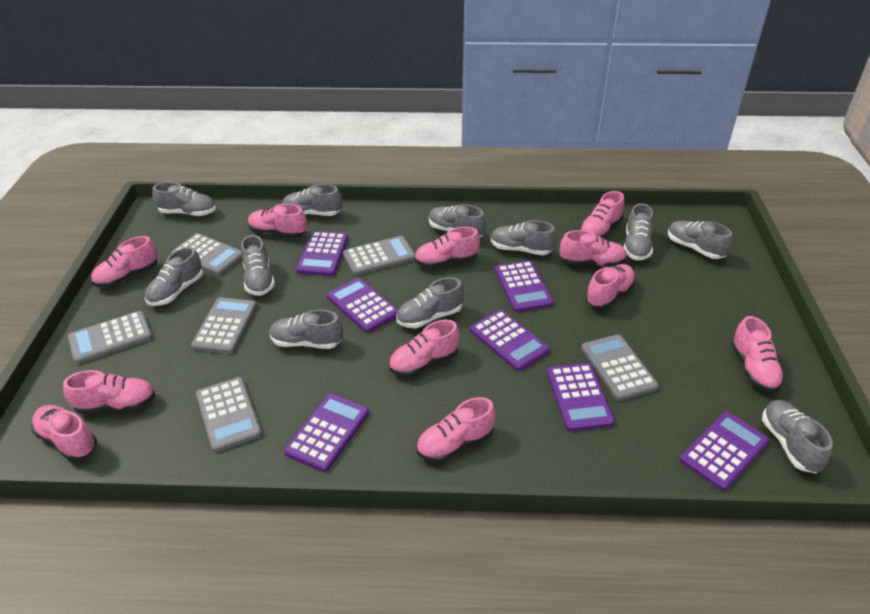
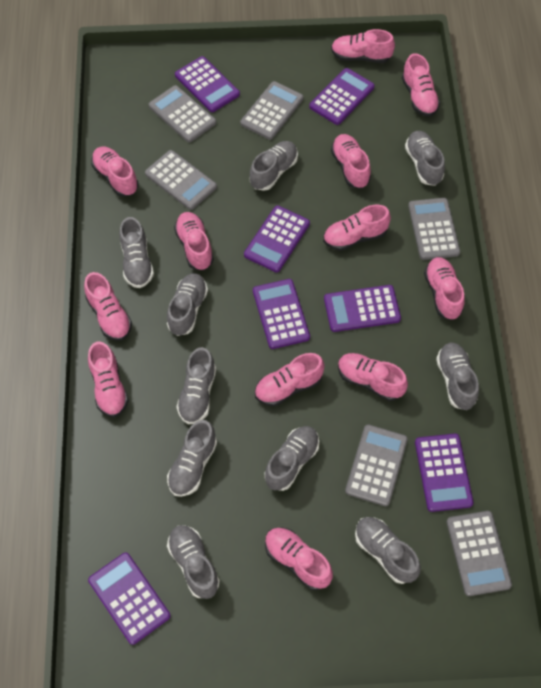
grey shoe: 11 -> 10
pink shoe: 11 -> 12

